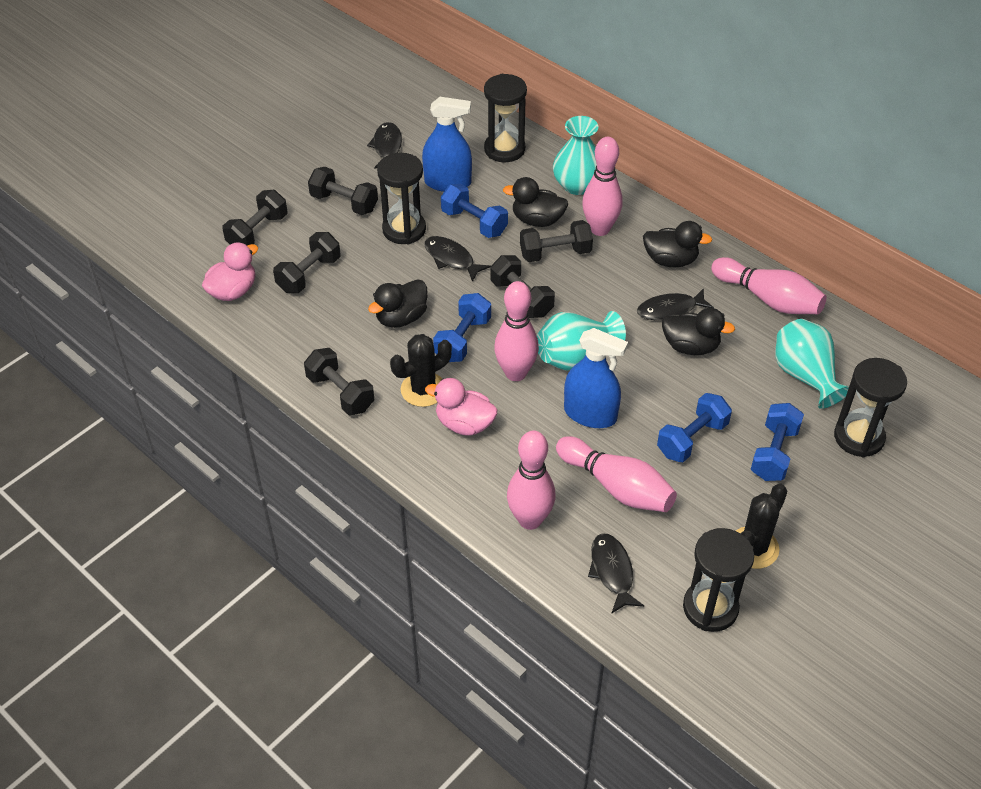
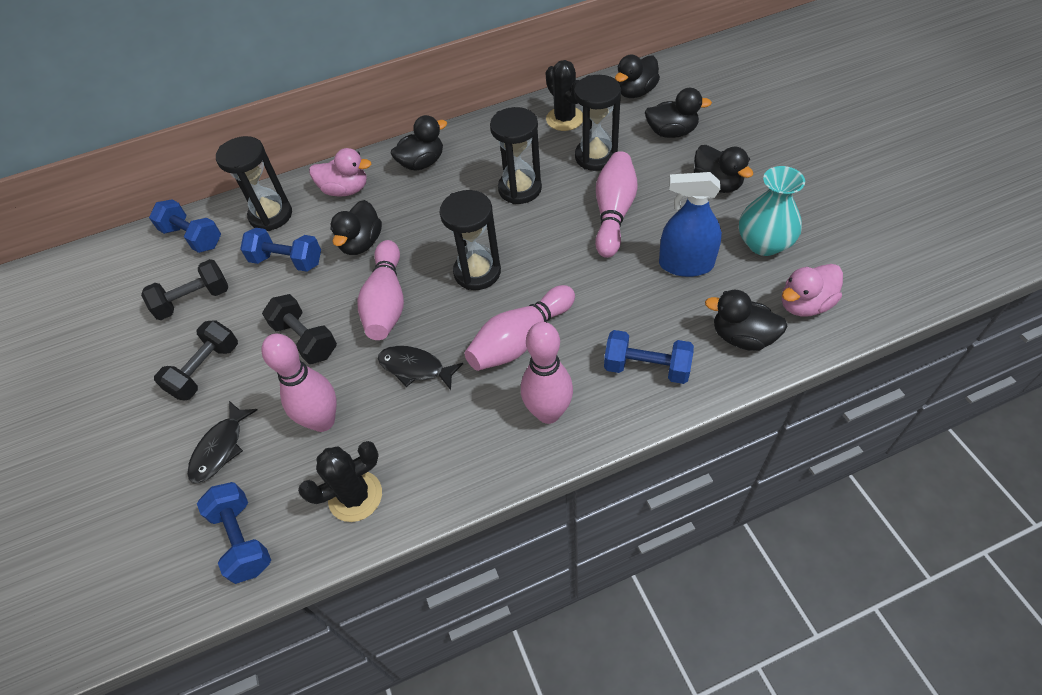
black duck: 4 -> 6
black dumbbell: 6 -> 3
black fish: 4 -> 2
blue spray bottle: 2 -> 1
turquoise vase: 3 -> 1

